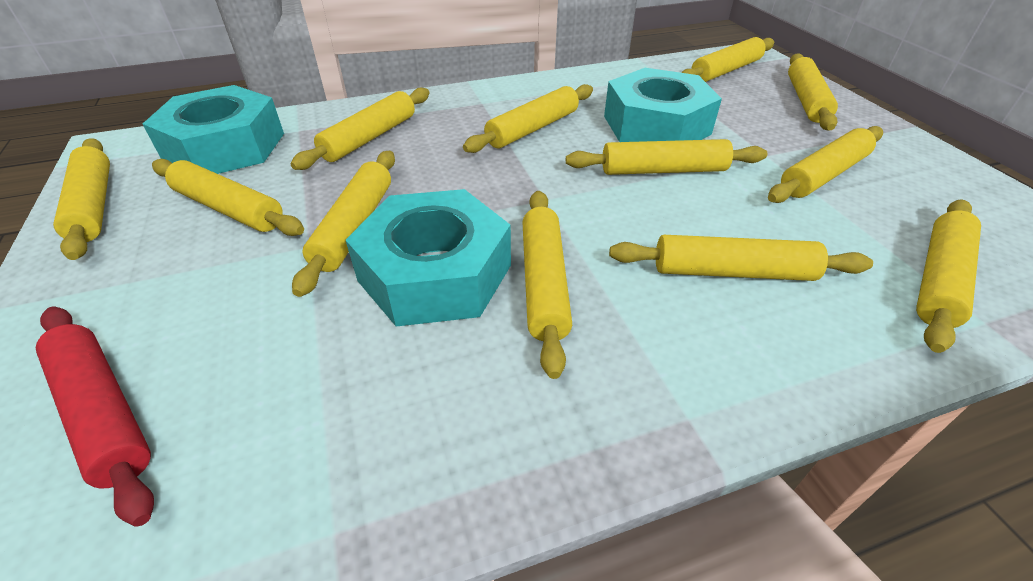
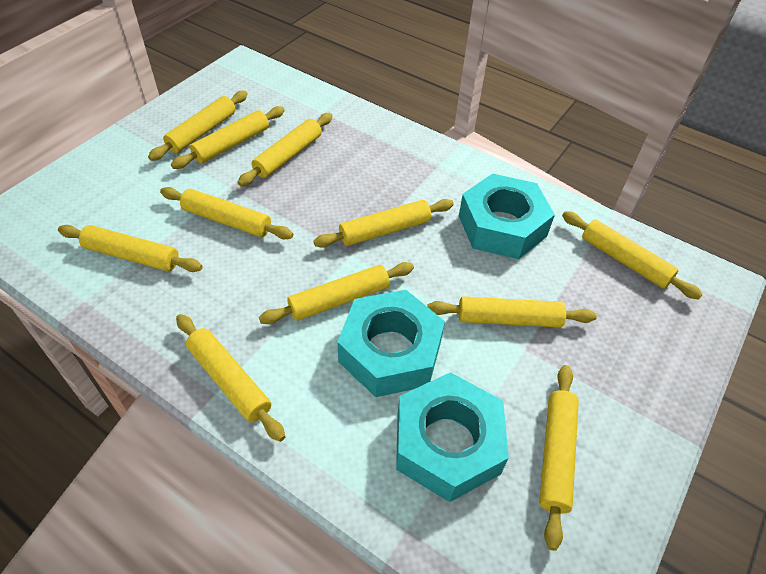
red rolling pin: 1 -> 0
yellow rolling pin: 12 -> 11

